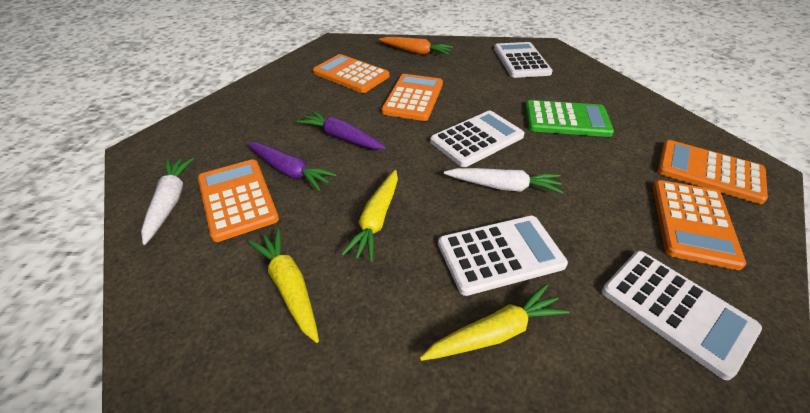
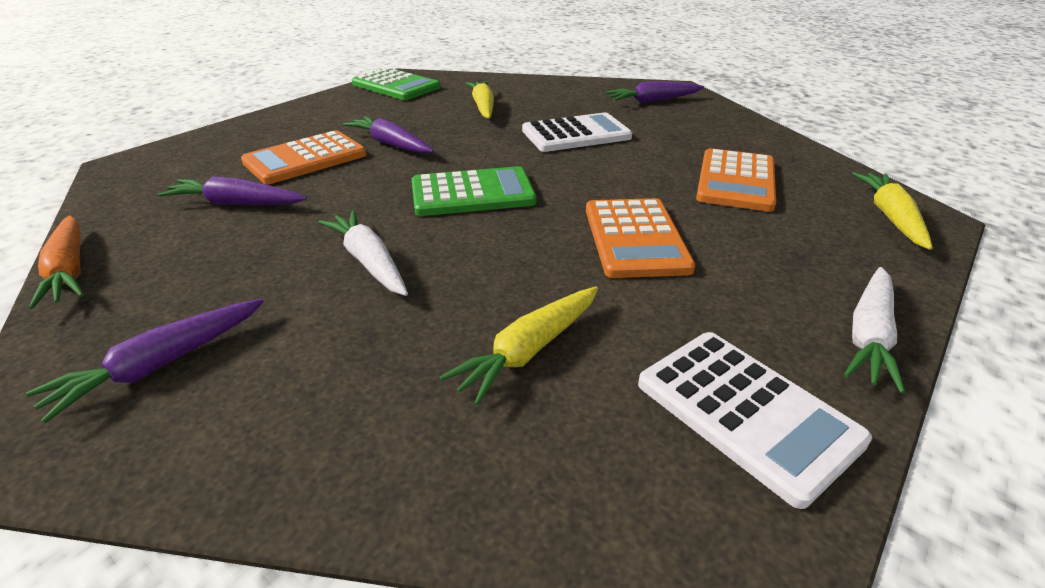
green calculator: 1 -> 2
orange calculator: 5 -> 3
purple carrot: 2 -> 4
white calculator: 4 -> 2

